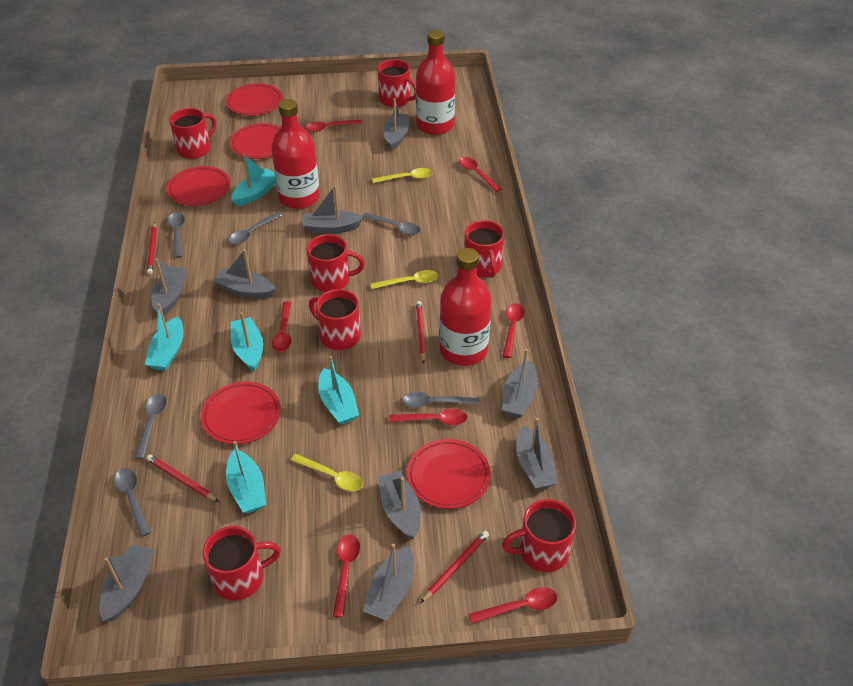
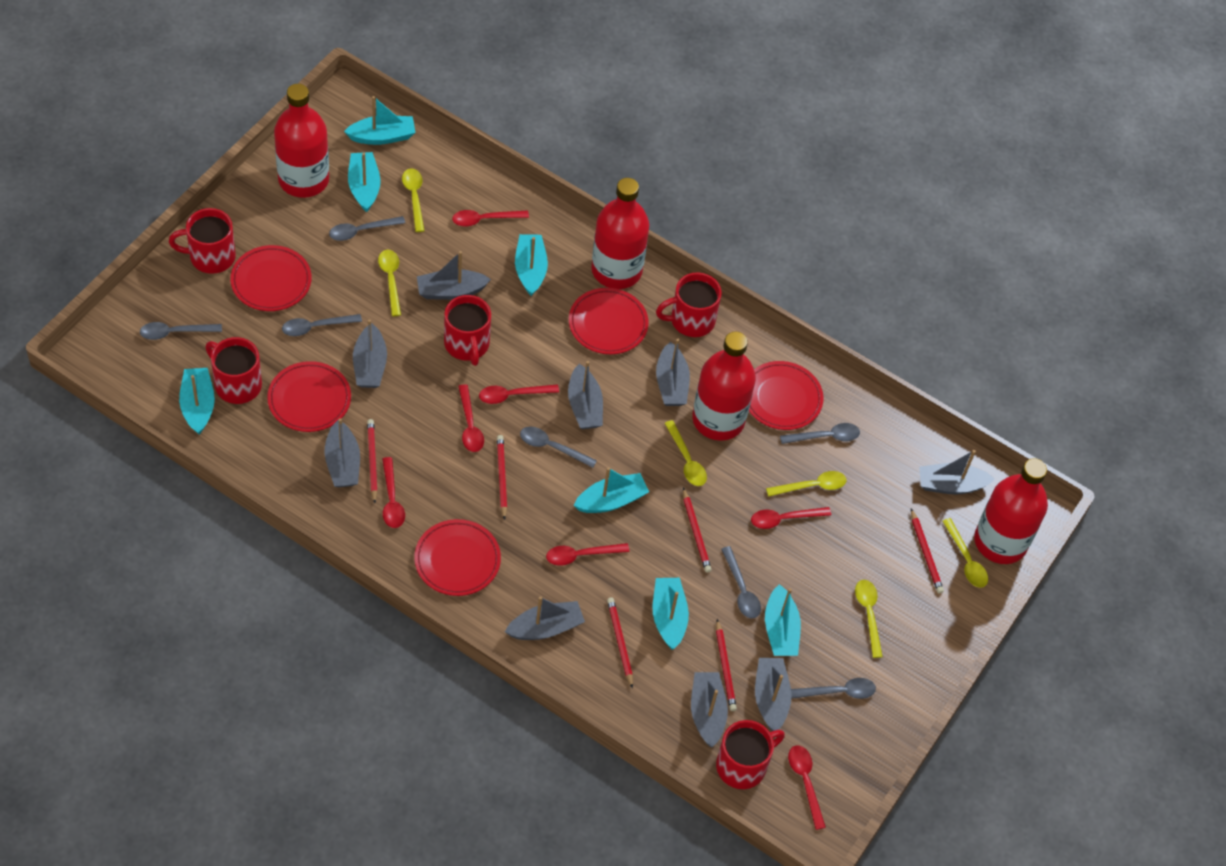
grey spoon: 6 -> 7
red bottle: 3 -> 4
red mug: 7 -> 5
red pencil: 4 -> 6
turquoise boat: 5 -> 7
yellow spoon: 3 -> 6

